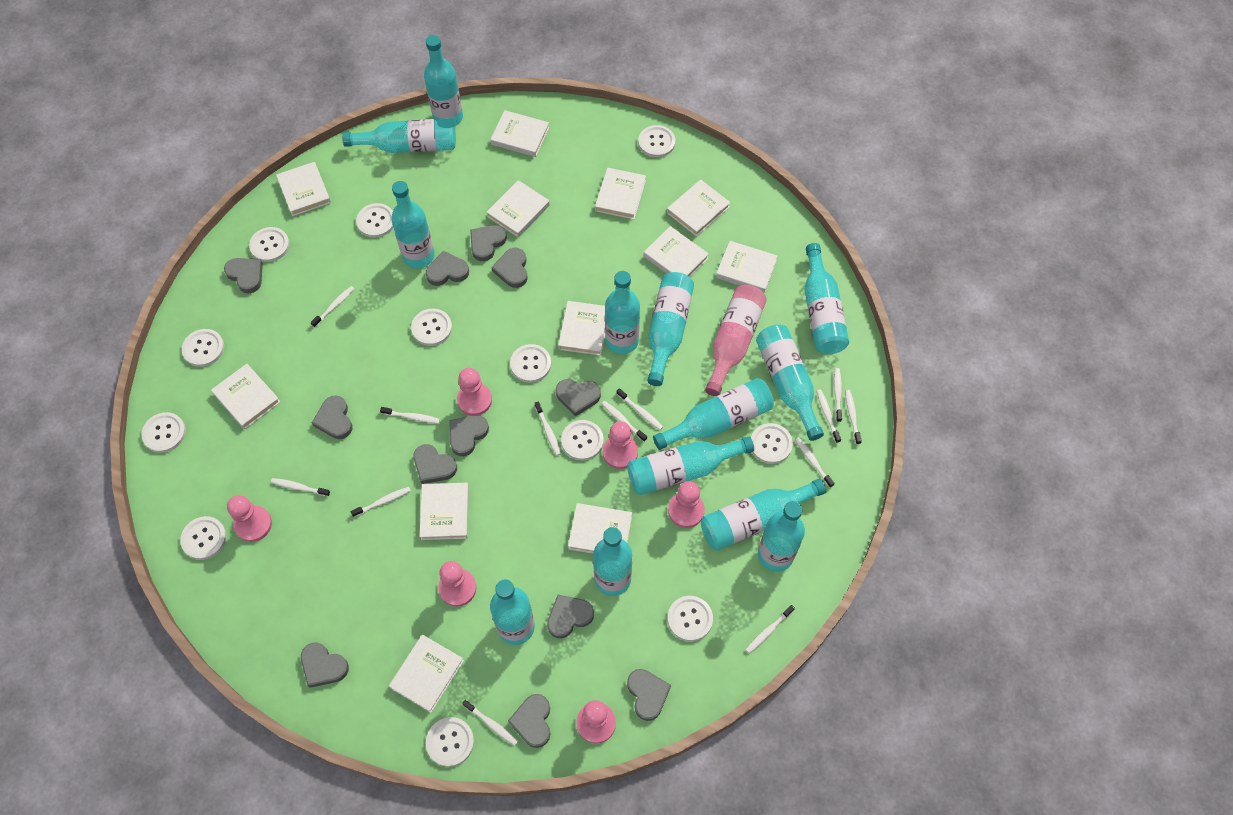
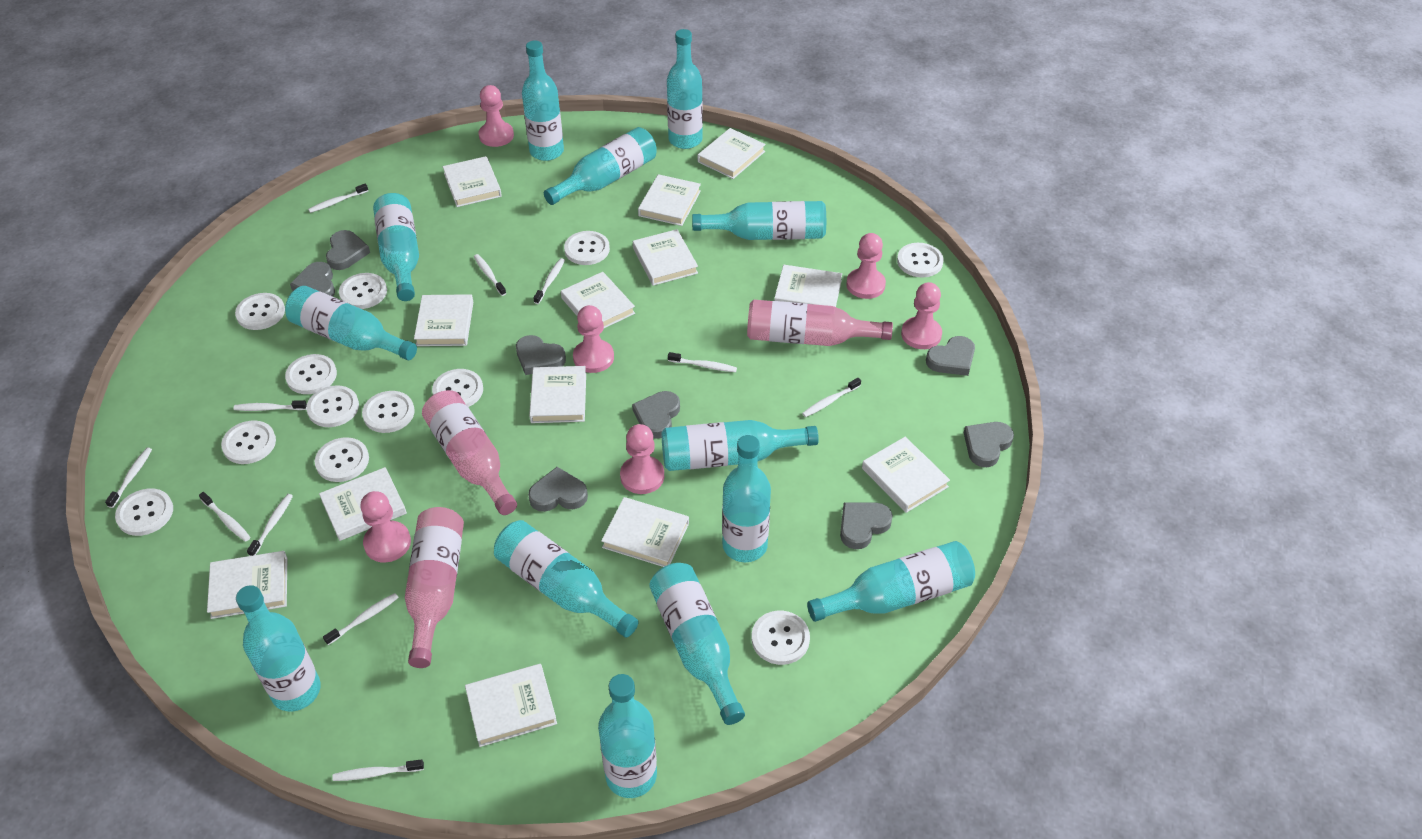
grey heart: 12 -> 8
pink bottle: 1 -> 3
white book: 12 -> 13
white toothbrush: 13 -> 11

